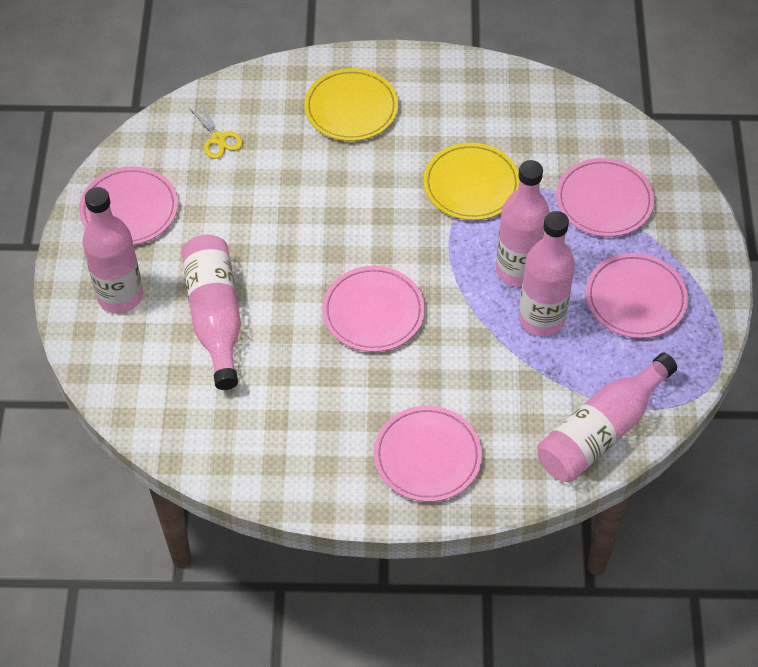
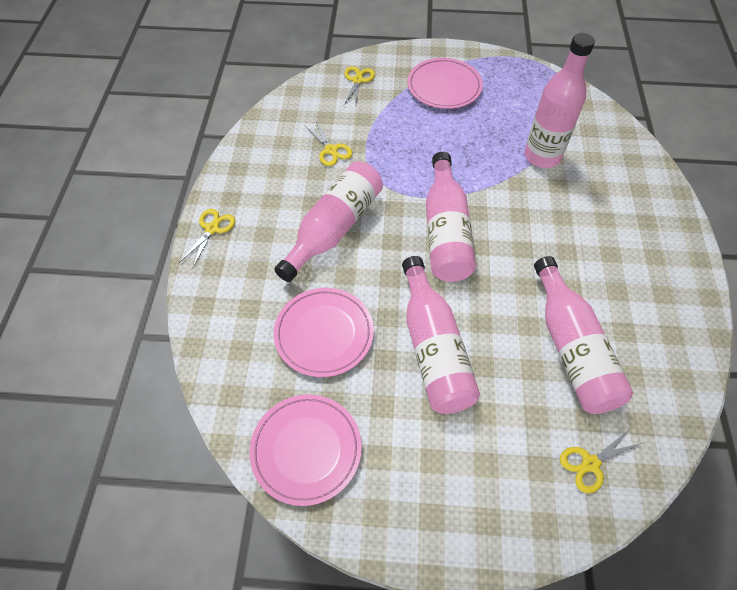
pink plate: 5 -> 3
yellow plate: 2 -> 0
yellow scissors: 1 -> 4

